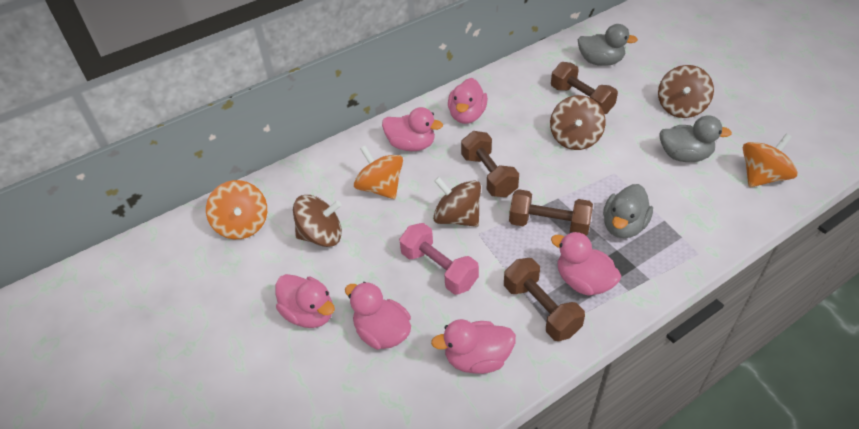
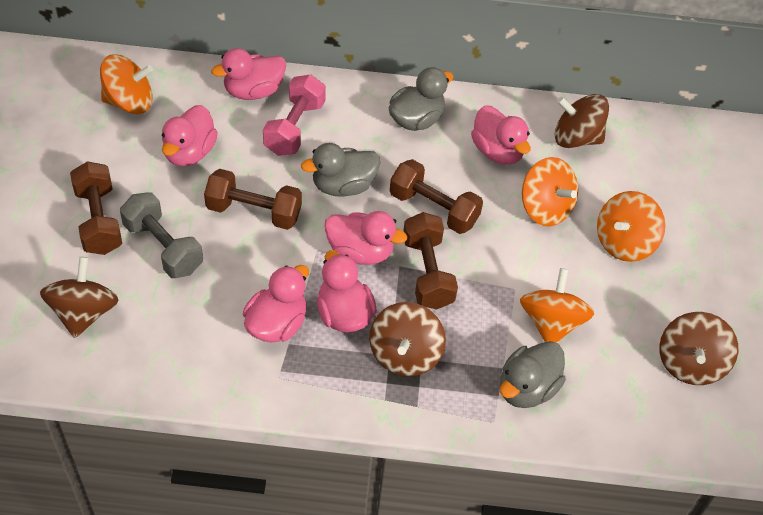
grey dumbbell: 0 -> 1
orange spinning top: 3 -> 4

